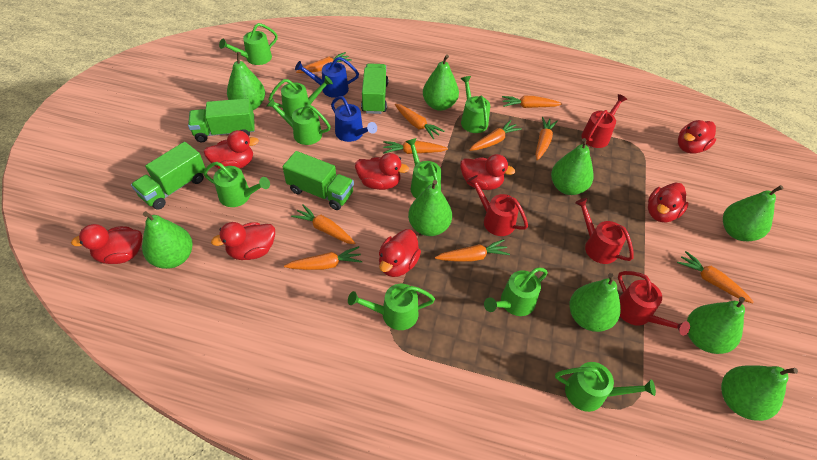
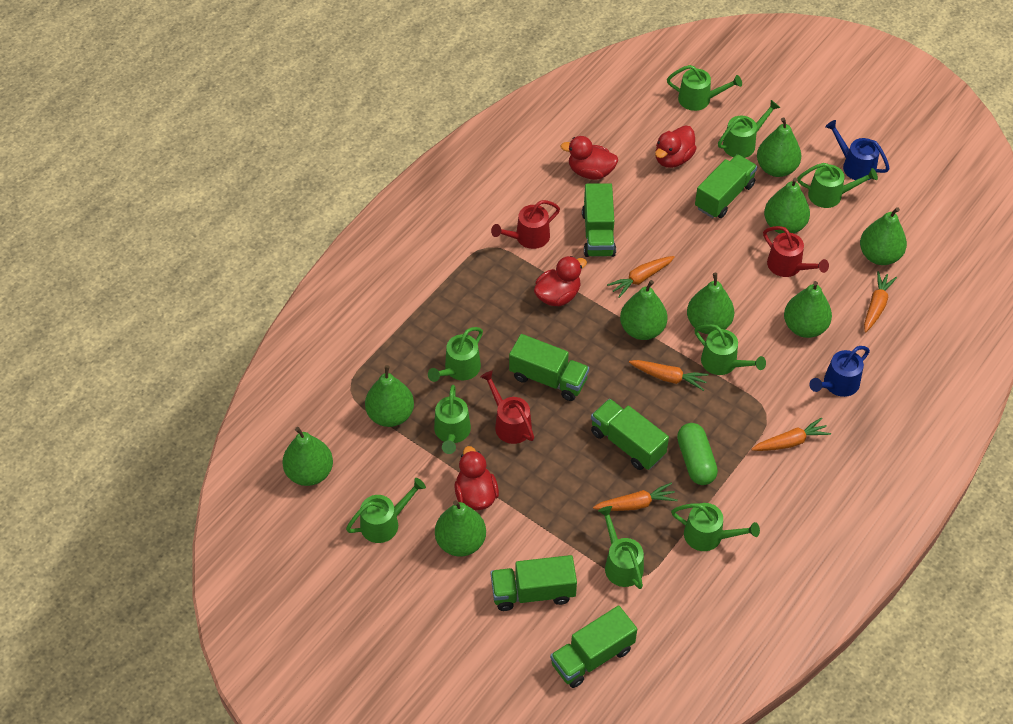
green capsule: 0 -> 1
green truck: 4 -> 6
orange carrot: 10 -> 5
red duck: 8 -> 4
red watering can: 4 -> 3

